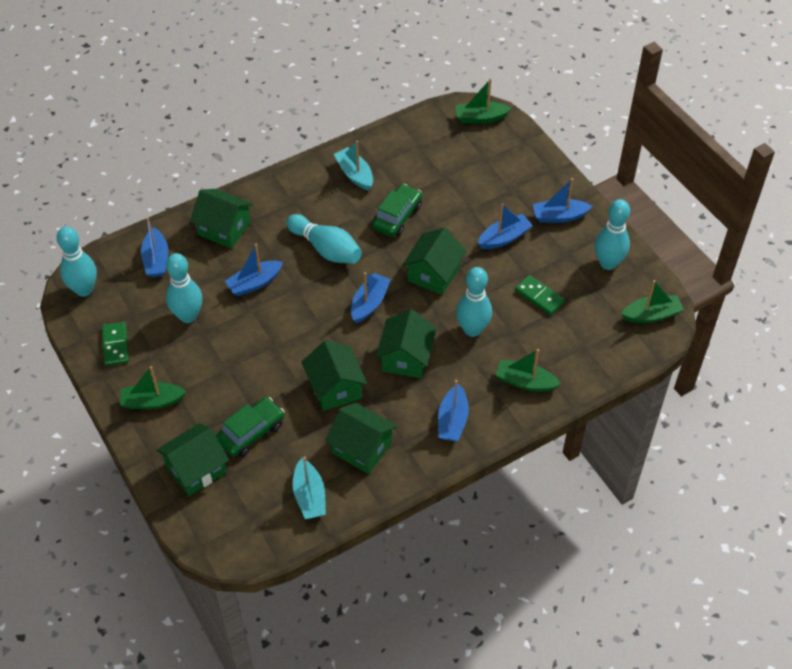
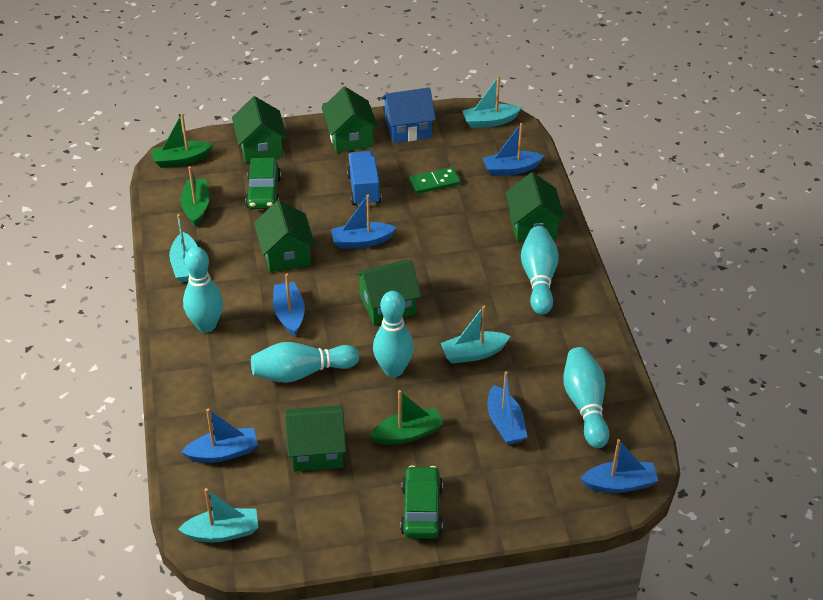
blue house: 0 -> 1
blue truck: 0 -> 1
green boat: 4 -> 3
green domino: 2 -> 1
turquoise boat: 2 -> 4

